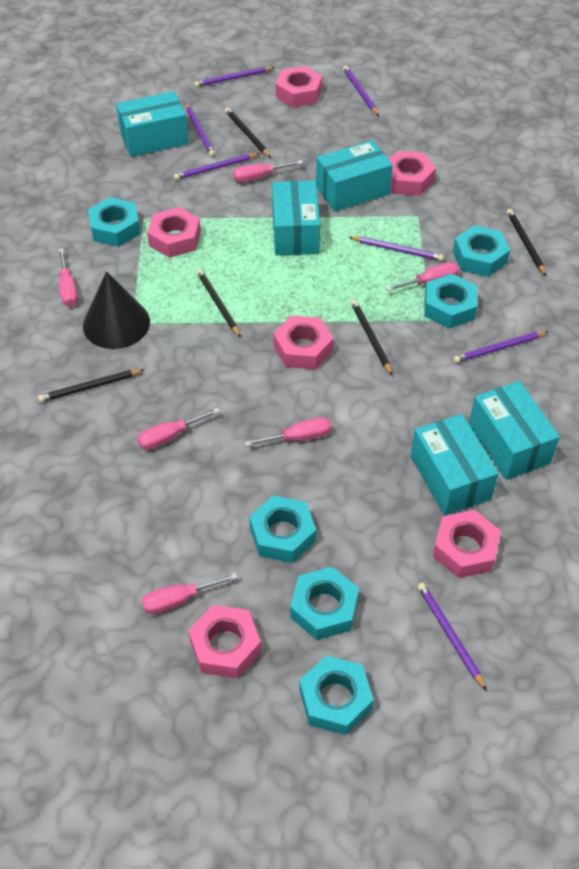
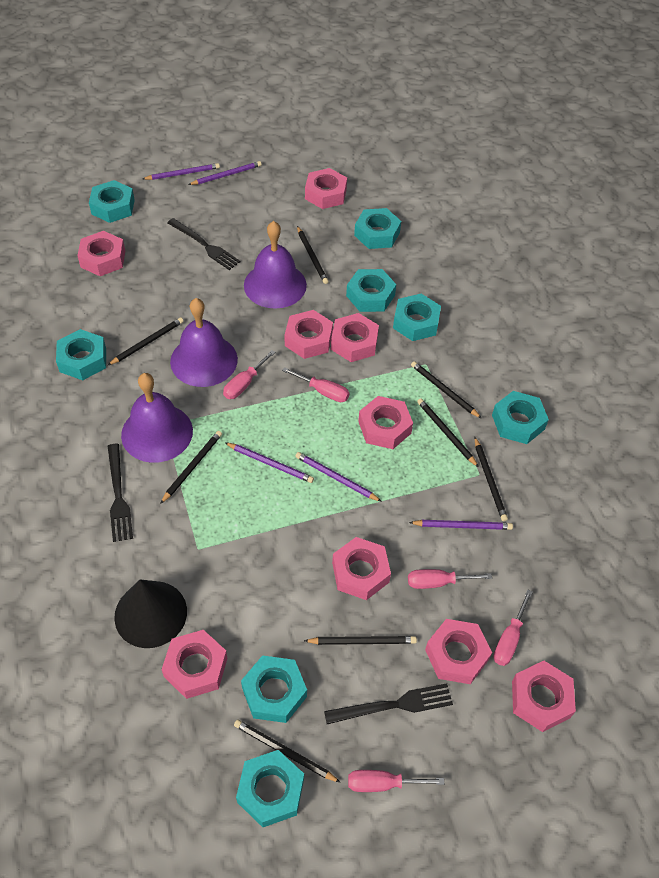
black fork: 0 -> 3
black pencil: 5 -> 8
pink nut: 6 -> 9
pink screwdriver: 6 -> 5
purple bell: 0 -> 3
purple pencil: 7 -> 5
turquoise box: 5 -> 0
turquoise nut: 6 -> 8

